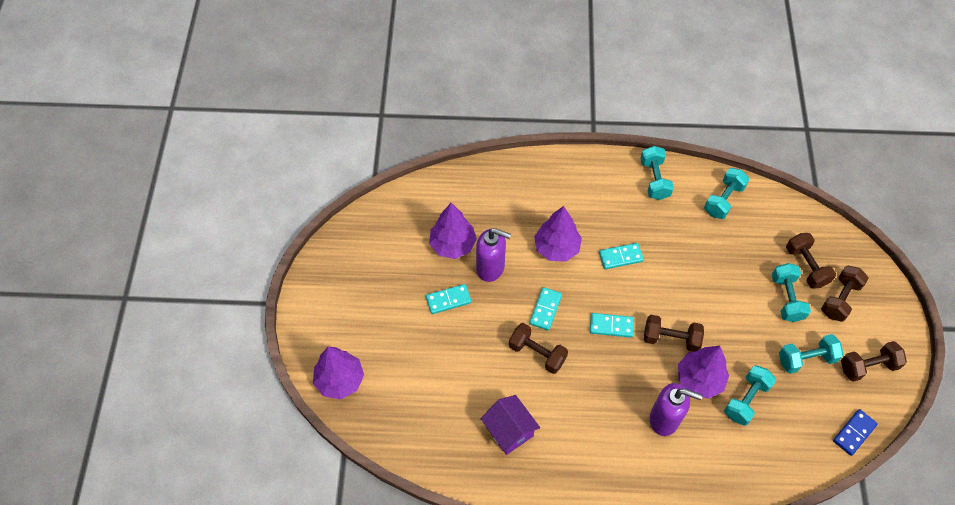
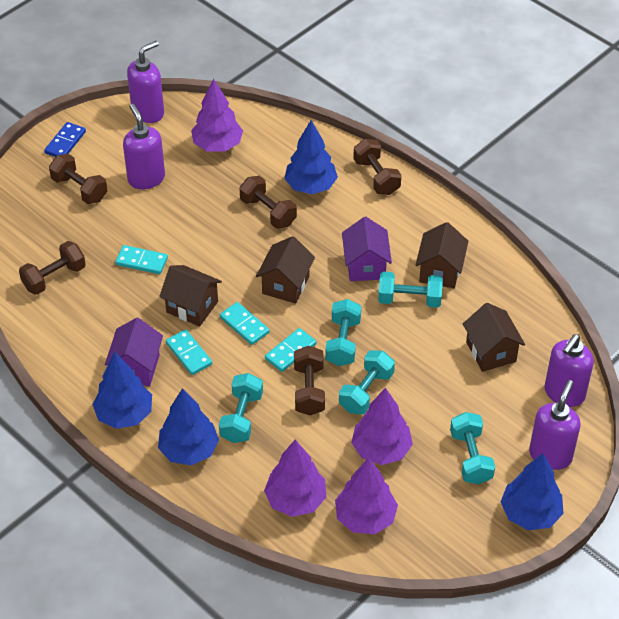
blue tree: 0 -> 4
brown house: 0 -> 4
purple house: 1 -> 2
purple soap dispenser: 2 -> 4

